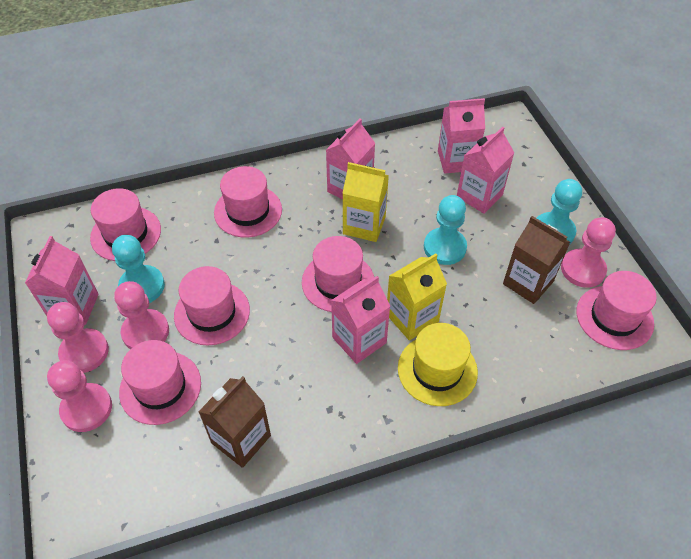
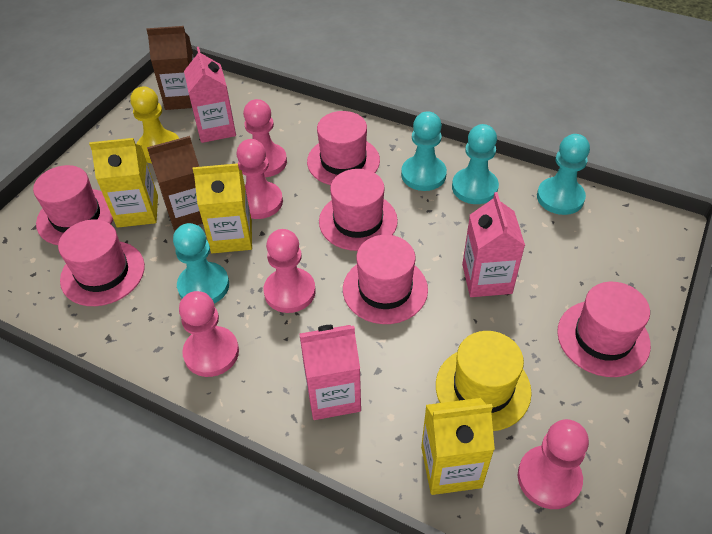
pink carton: 5 -> 3
pink pawn: 4 -> 5
turquoise pawn: 3 -> 4
yellow carton: 2 -> 3
yellow pawn: 0 -> 1

